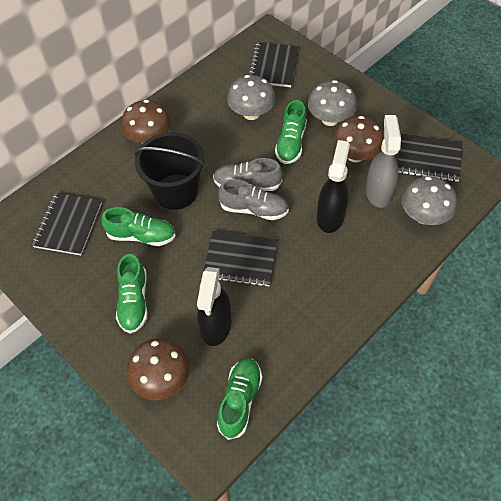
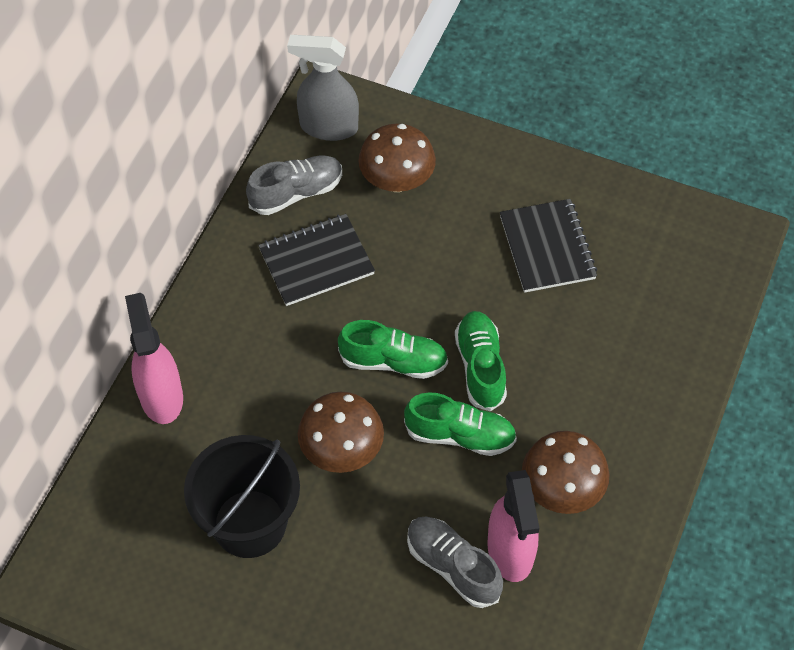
black notebook: 4 -> 2
black spray bottle: 2 -> 0
green shoe: 4 -> 3
grey mushroom: 3 -> 0
pink spray bottle: 0 -> 2

